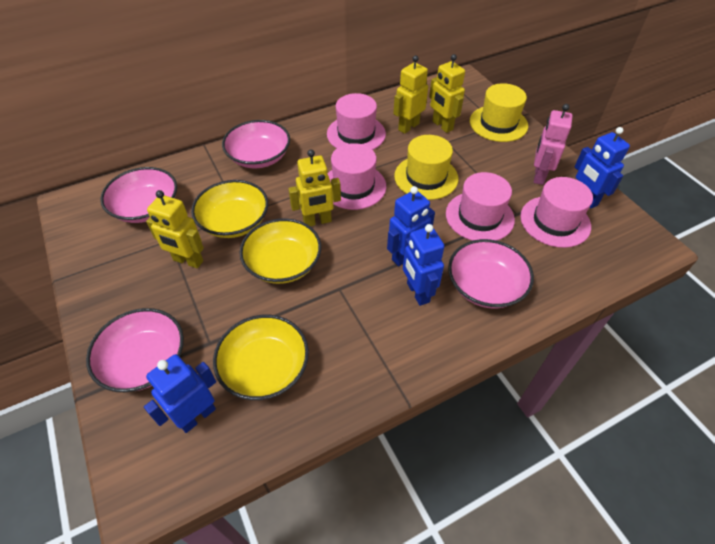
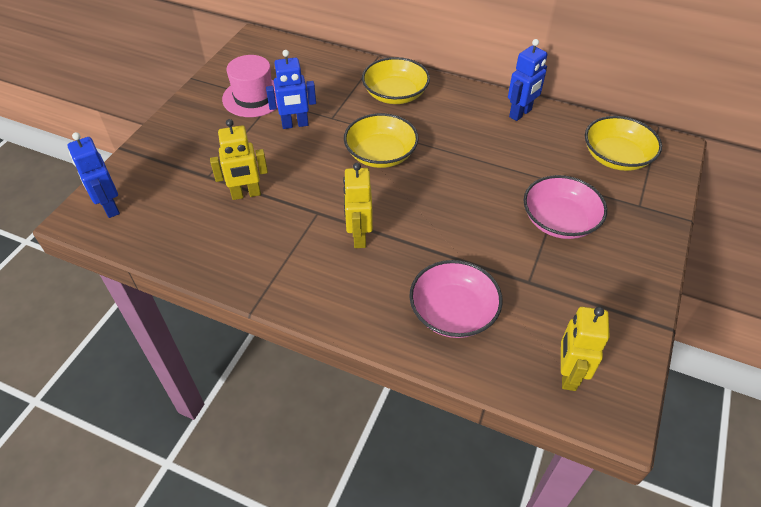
blue robot: 4 -> 3
pink bowl: 4 -> 2
pink hat: 4 -> 1
pink robot: 1 -> 0
yellow hat: 2 -> 0
yellow robot: 4 -> 3

